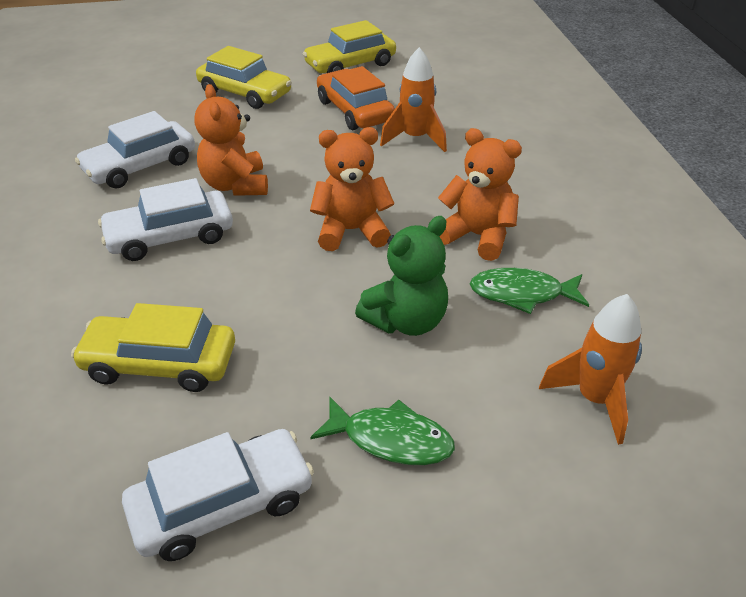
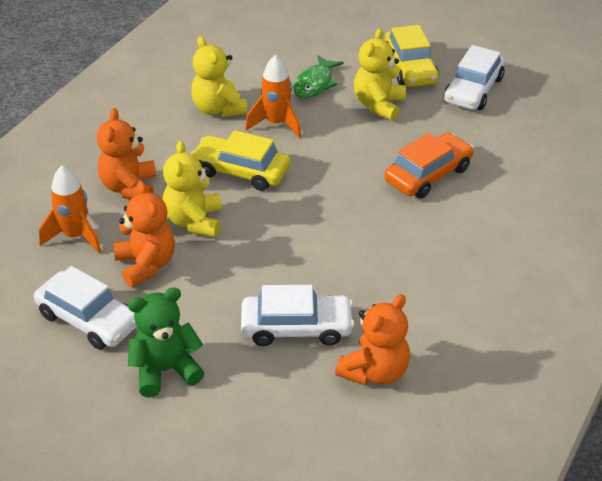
green fish: 2 -> 1
yellow car: 3 -> 2
yellow teddy bear: 0 -> 3

